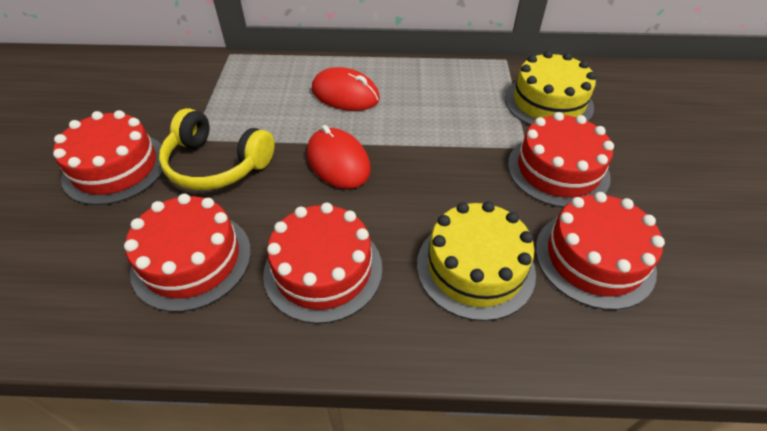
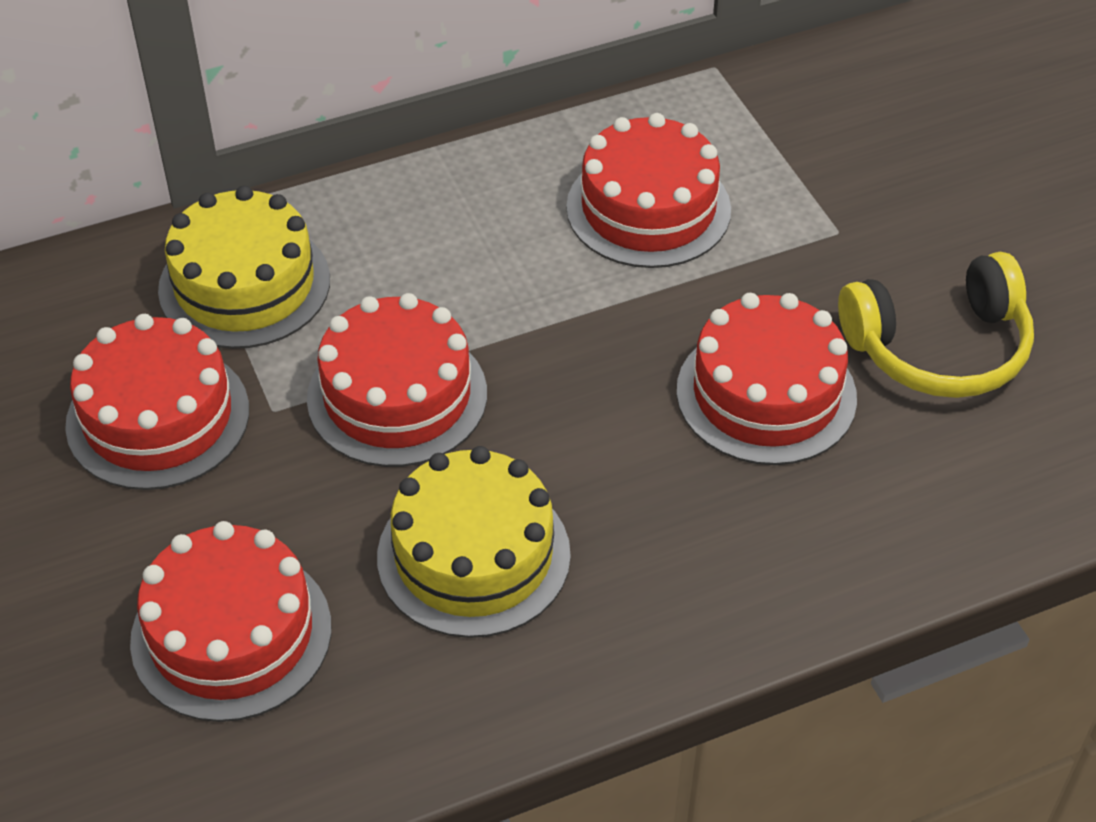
red mouse: 2 -> 0

